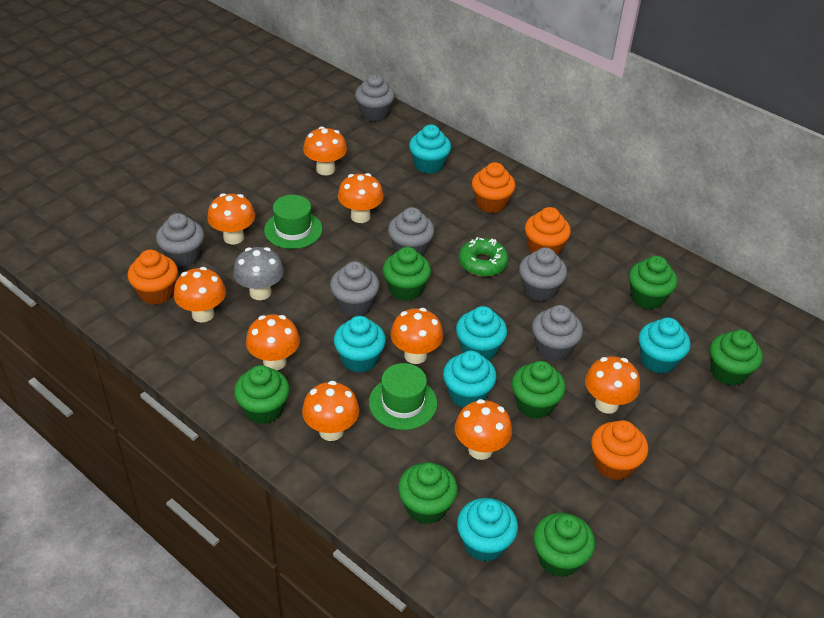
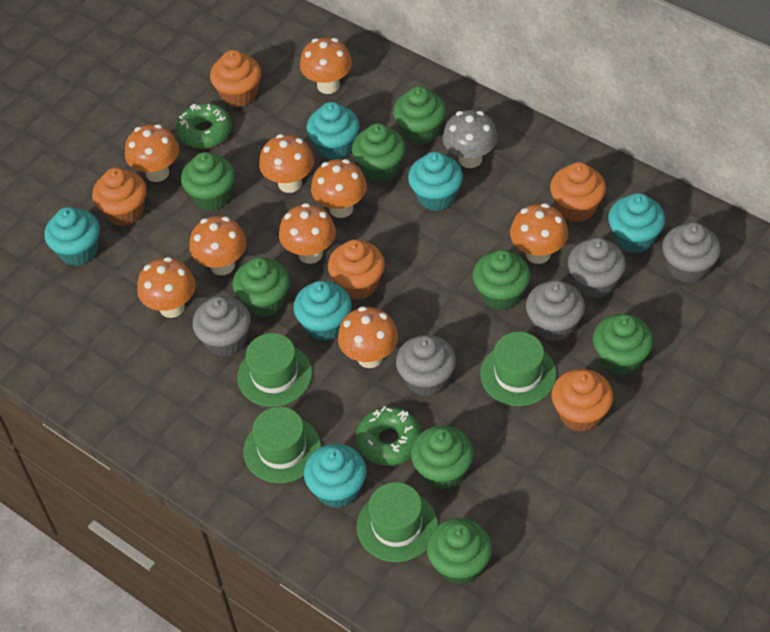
green cupcake: 7 -> 8
green donut: 1 -> 2
green hat: 2 -> 4
grey cupcake: 6 -> 5
orange cupcake: 4 -> 5

